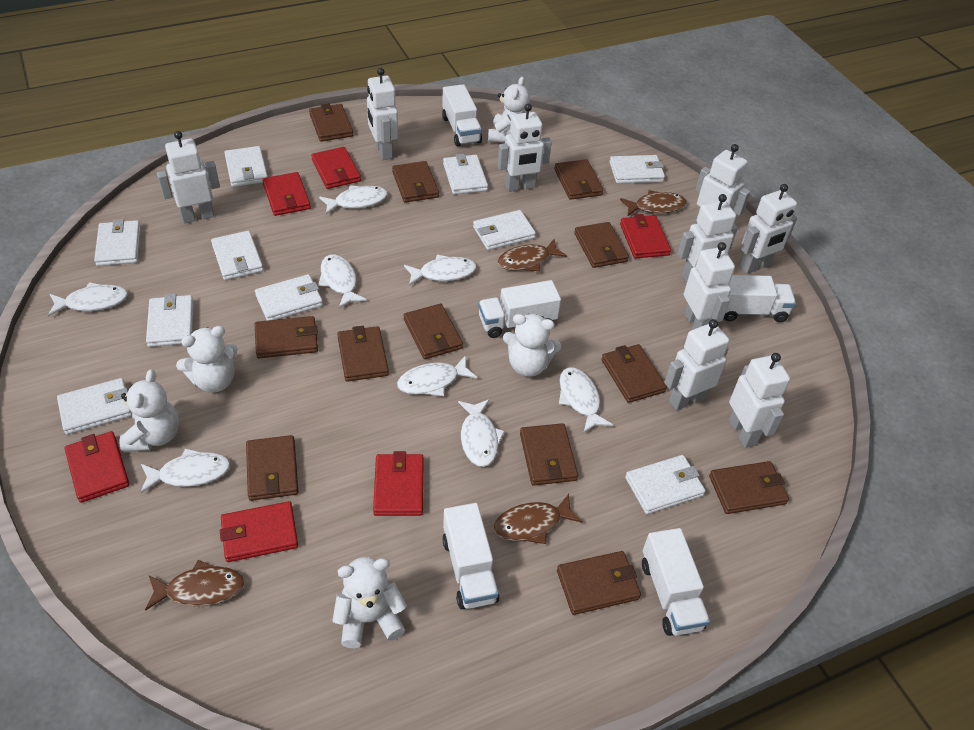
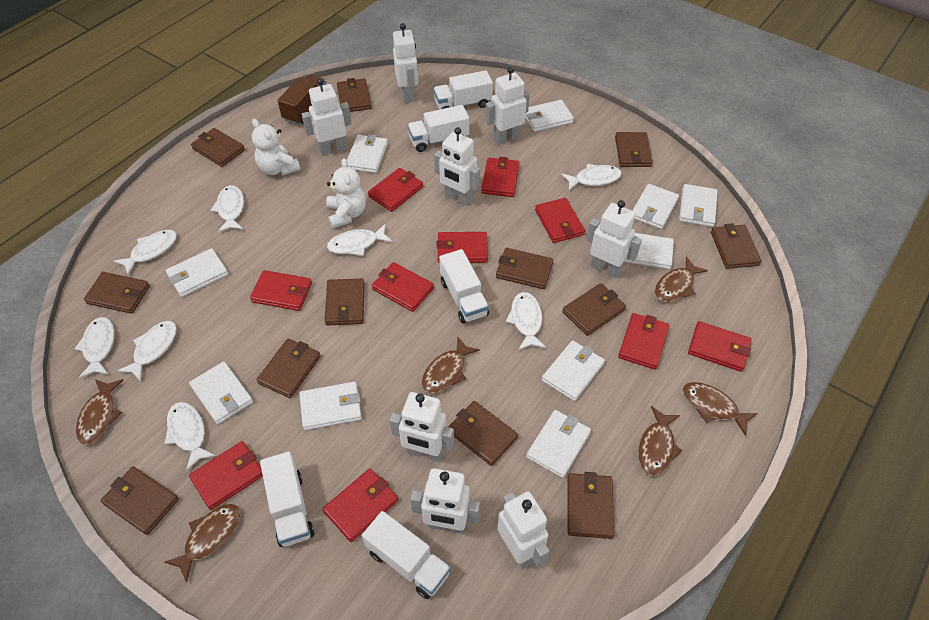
brown fish: 4 -> 6
brown truck: 0 -> 1
red wallet: 6 -> 10
white robot: 9 -> 8
white teddy bear: 5 -> 2

